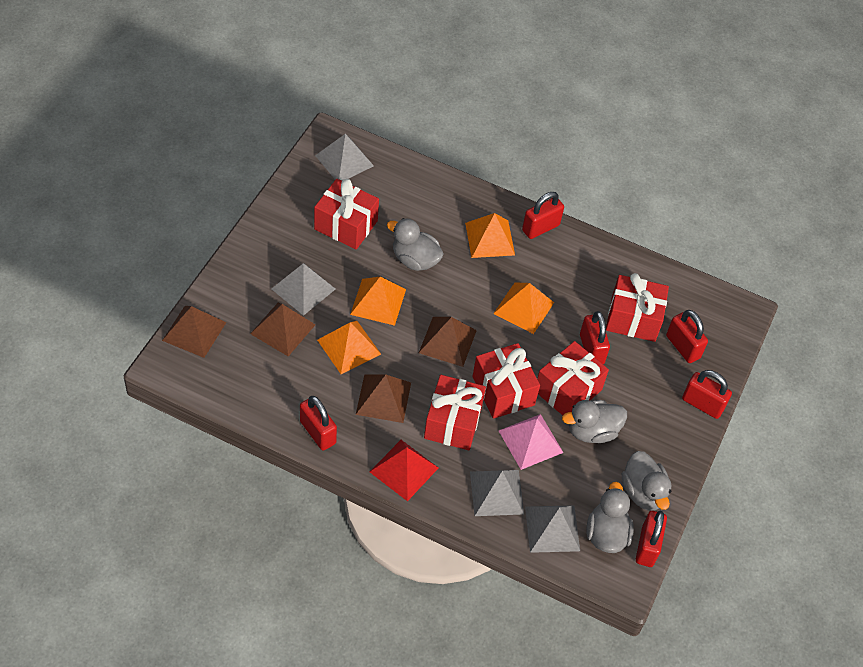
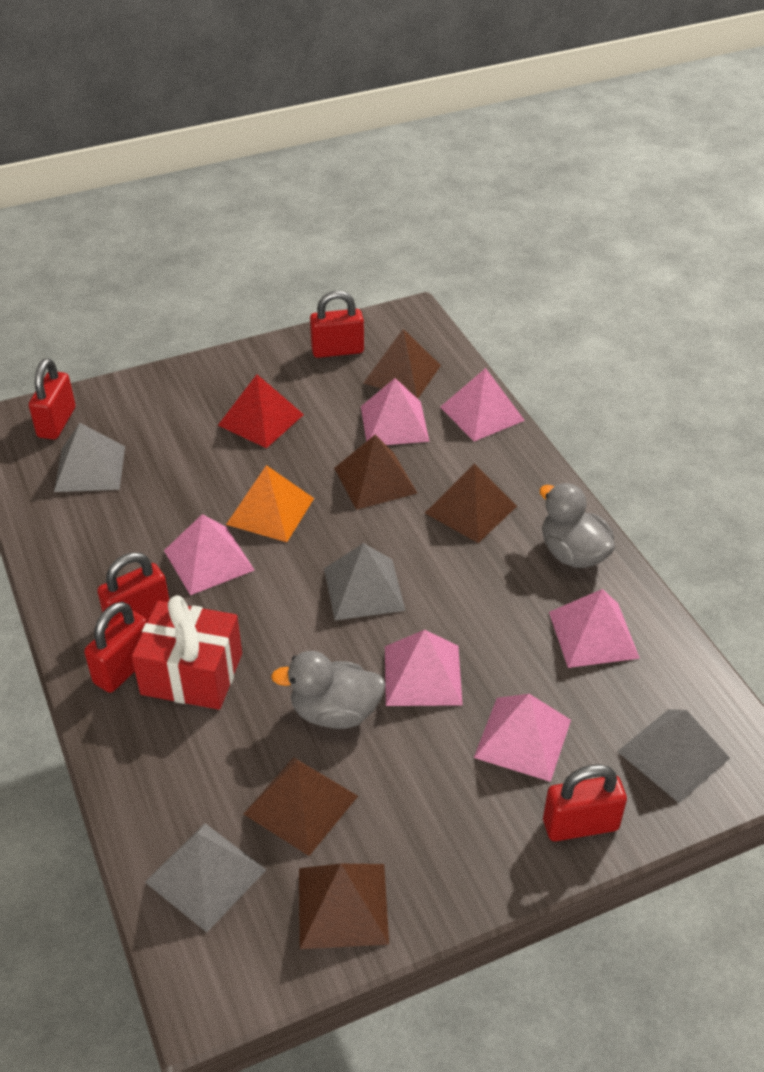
brown pyramid: 4 -> 5
grey duck: 4 -> 2
orange pyramid: 4 -> 1
pink pyramid: 1 -> 6
red gift: 5 -> 1
red padlock: 6 -> 5

